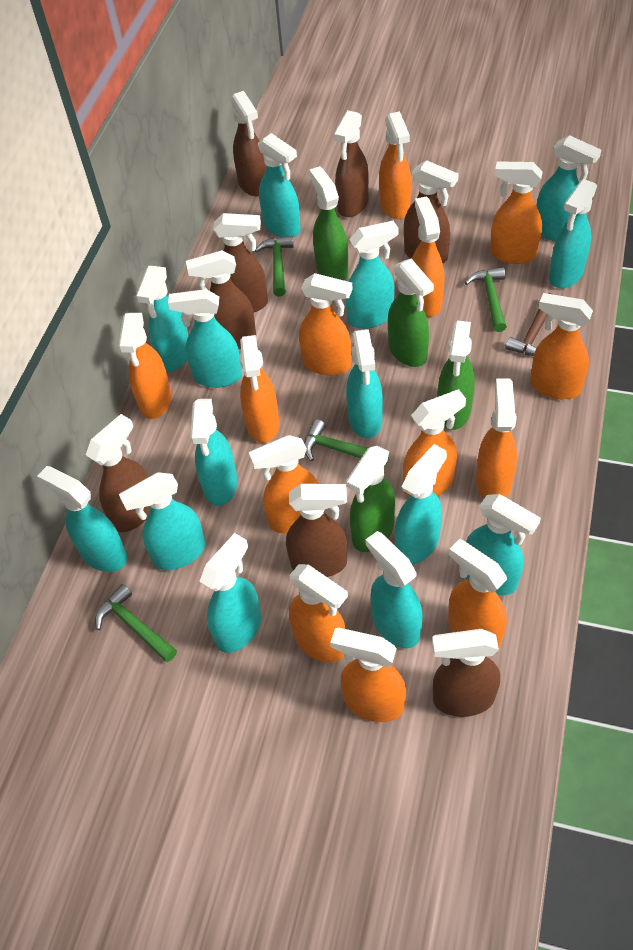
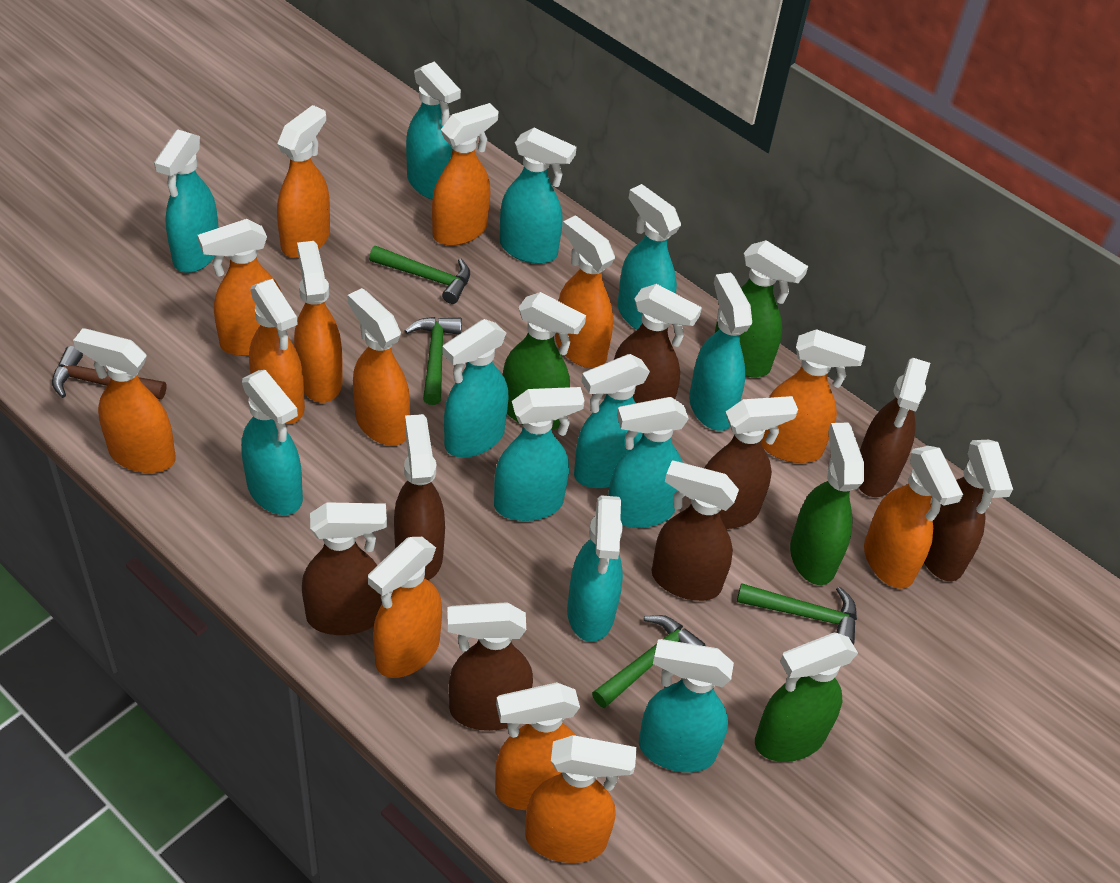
turquoise spray bottle: 14 -> 12

